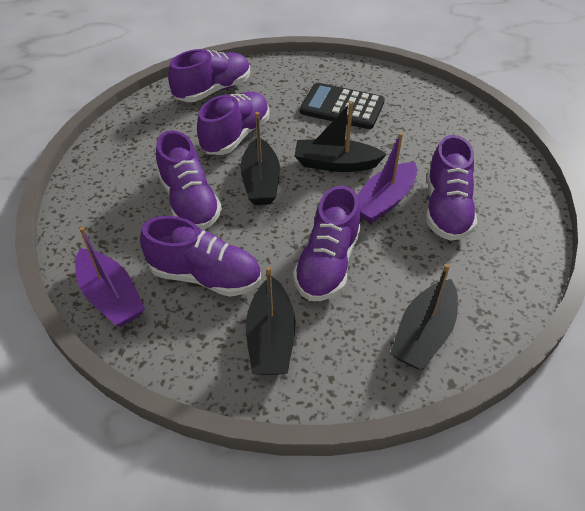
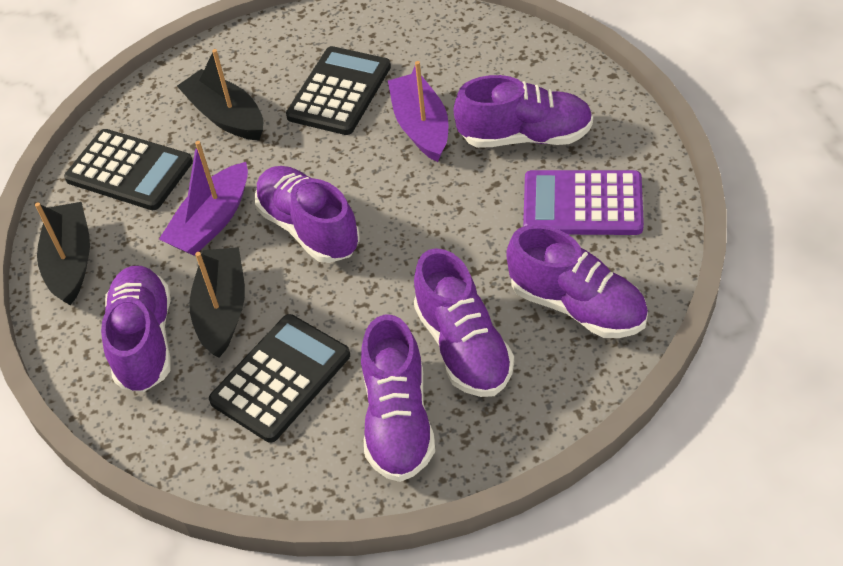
black boat: 4 -> 3
black calculator: 1 -> 3
purple calculator: 0 -> 1

